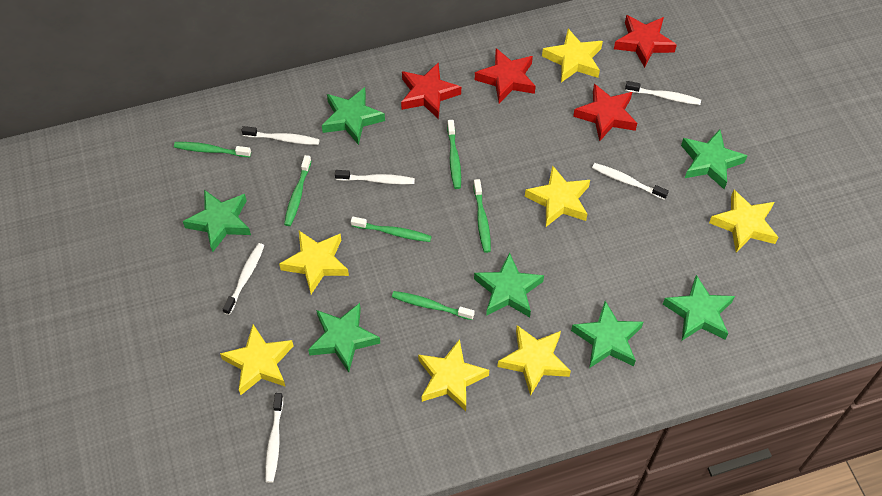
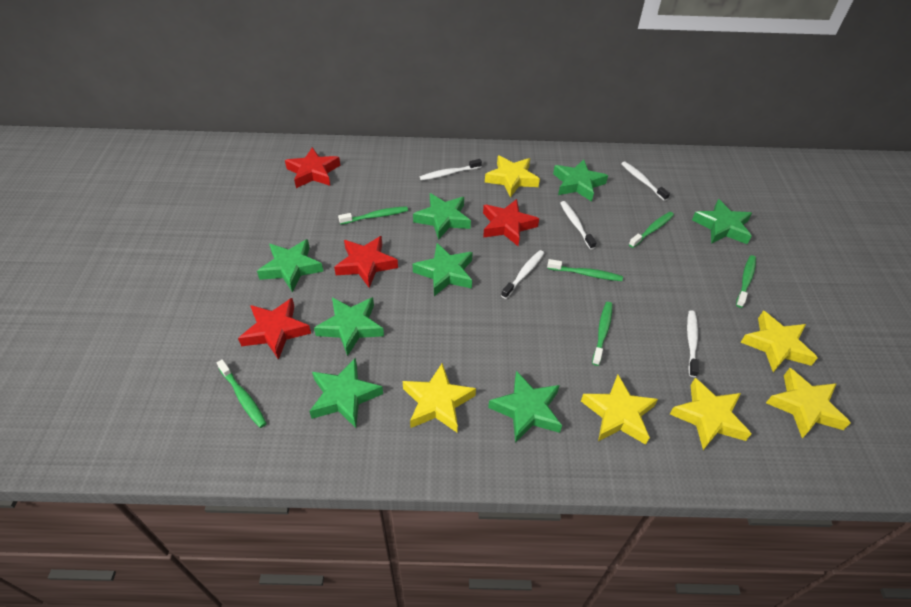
green star: 7 -> 8
white toothbrush: 6 -> 5
yellow star: 7 -> 6

